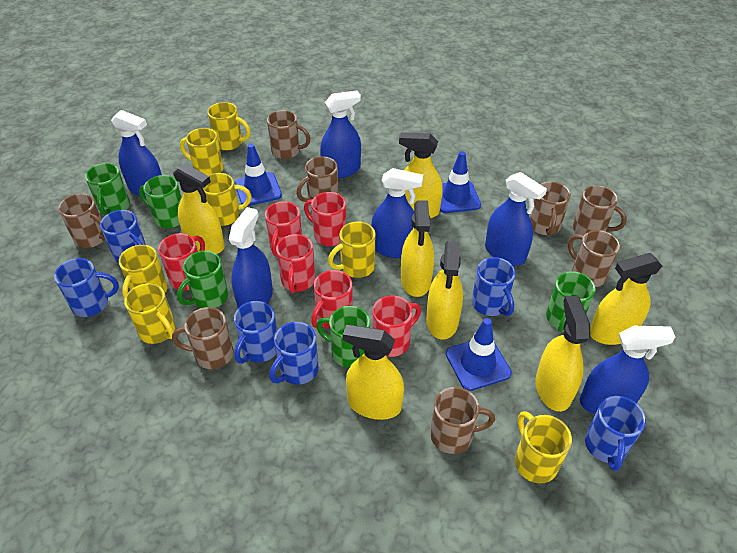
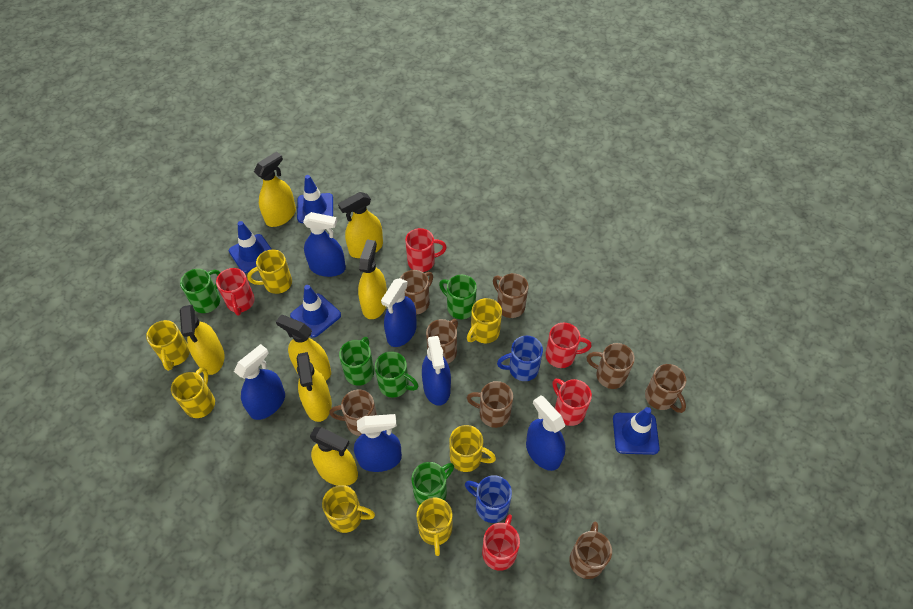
blue mug: 6 -> 2
blue traffic cone: 3 -> 4
red mug: 6 -> 5

